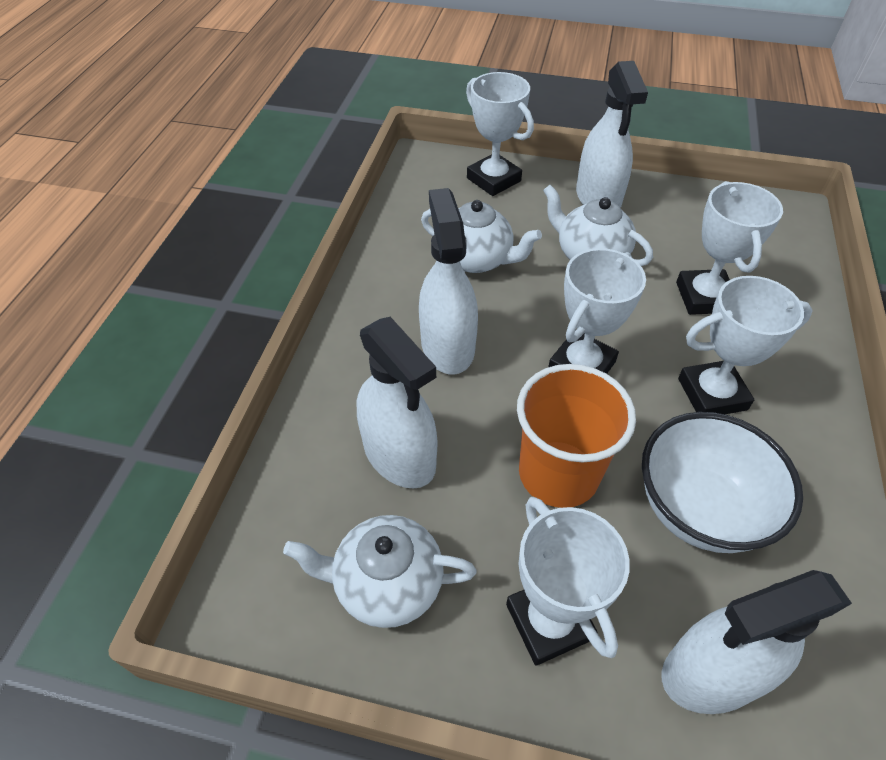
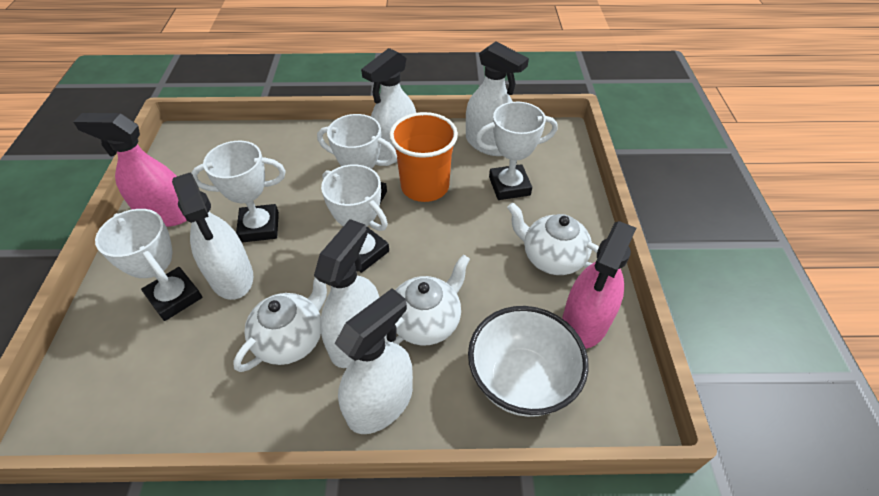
pink spray bottle: 0 -> 2
white spray bottle: 4 -> 5

